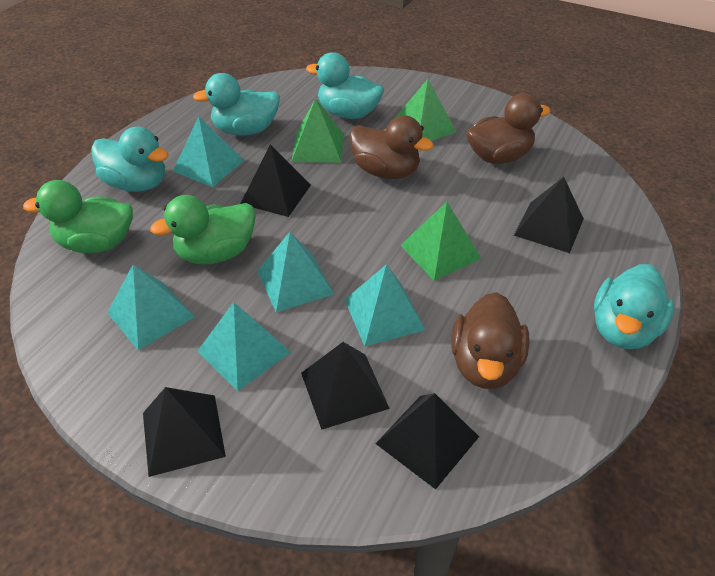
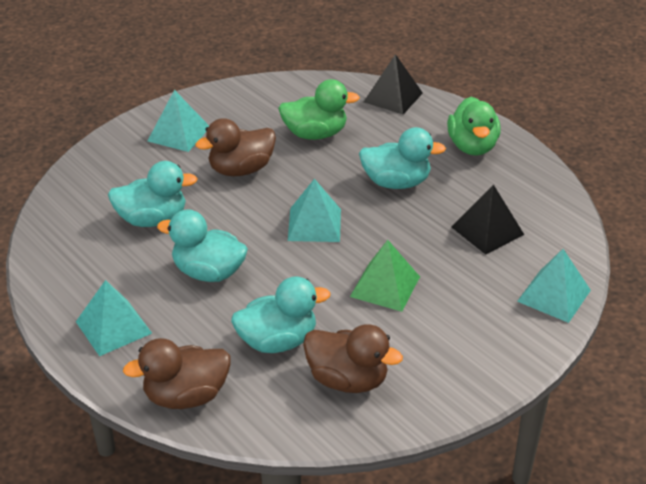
black pyramid: 5 -> 2
green pyramid: 3 -> 1
turquoise pyramid: 5 -> 4

